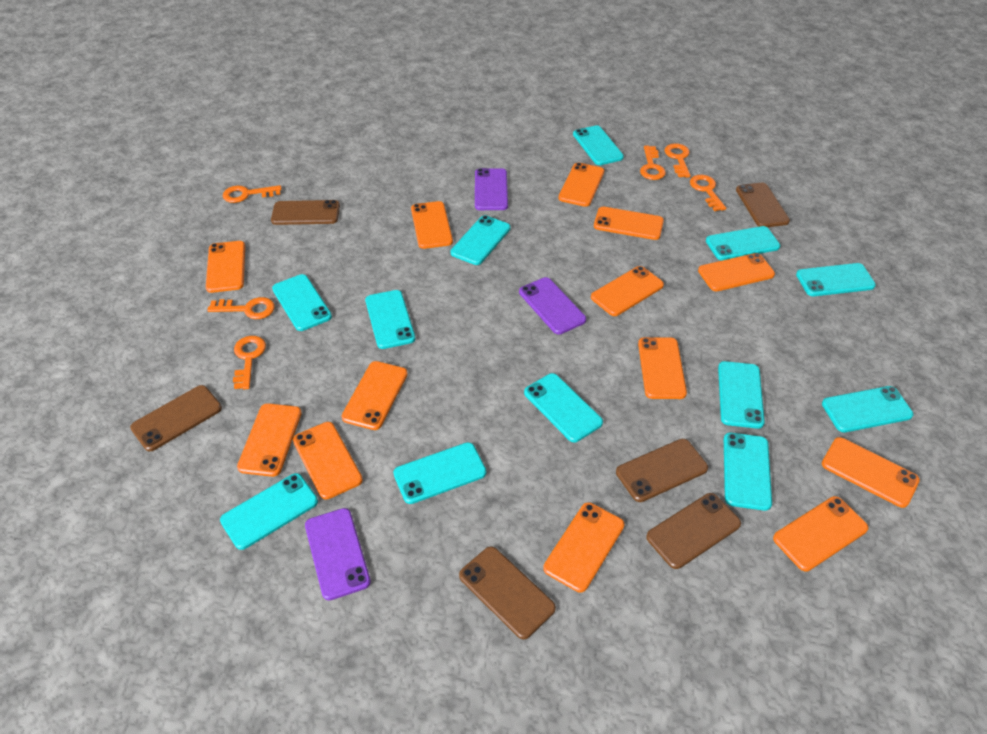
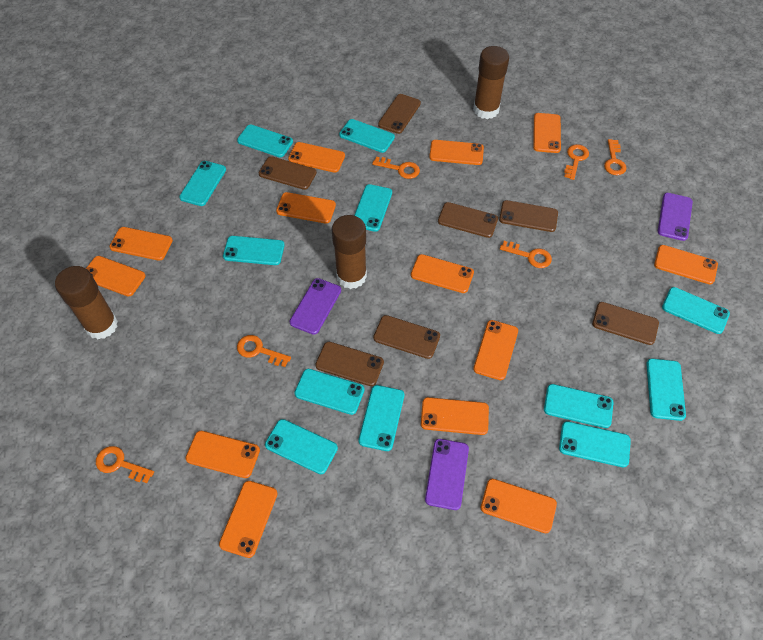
brown glue stick: 0 -> 3
brown phone: 6 -> 7

